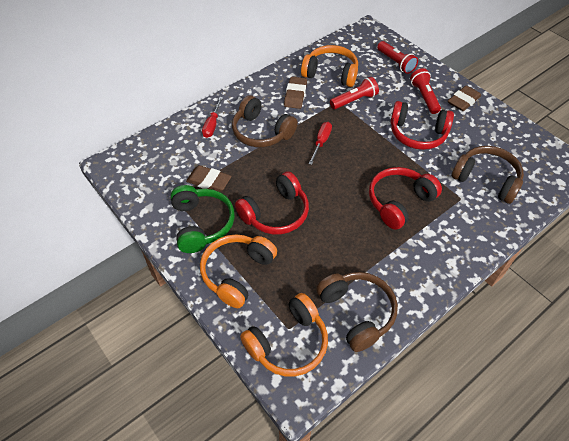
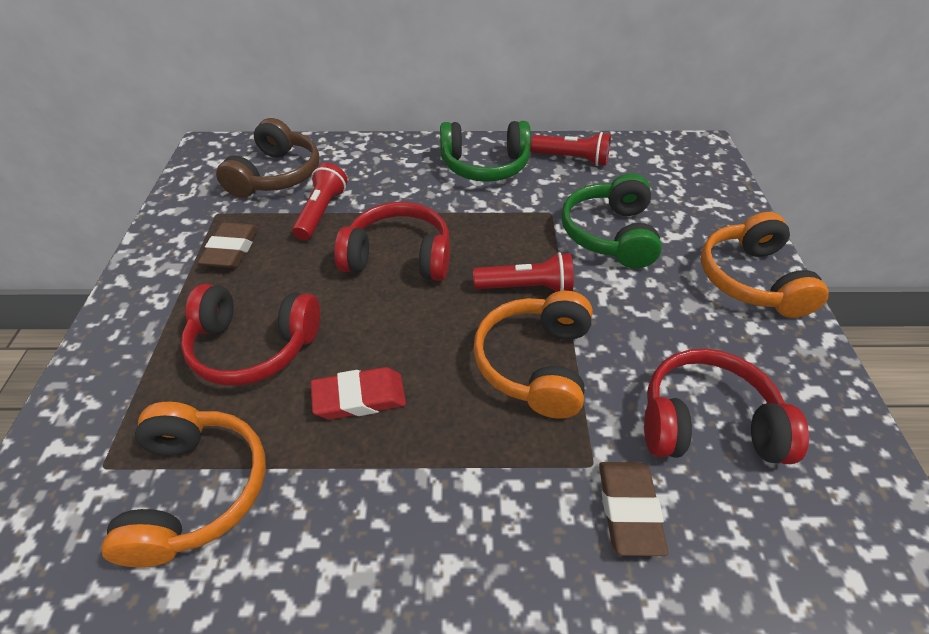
brown eraser: 3 -> 2
brown headphones: 3 -> 1
green headphones: 1 -> 2
red eraser: 0 -> 1
red screwdriver: 2 -> 0

